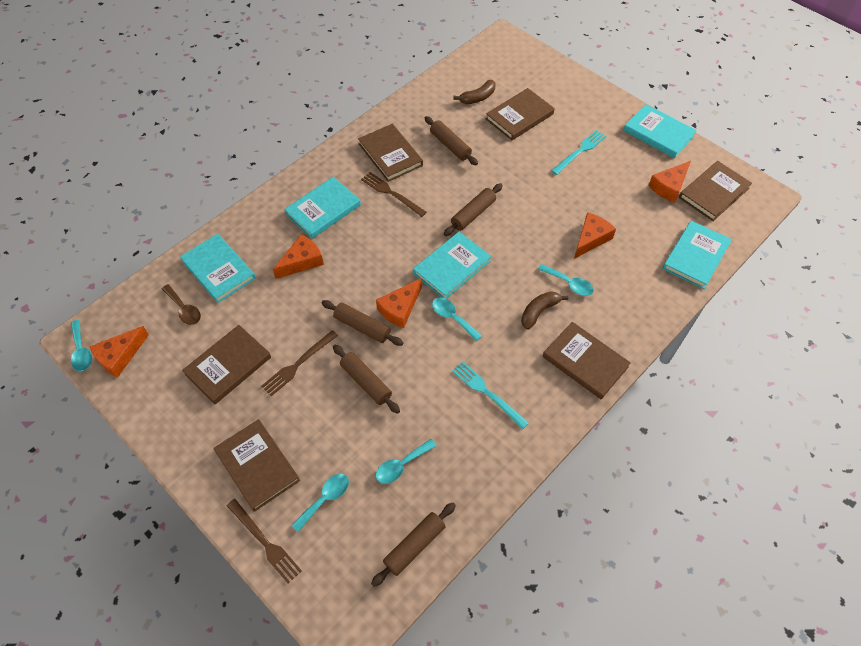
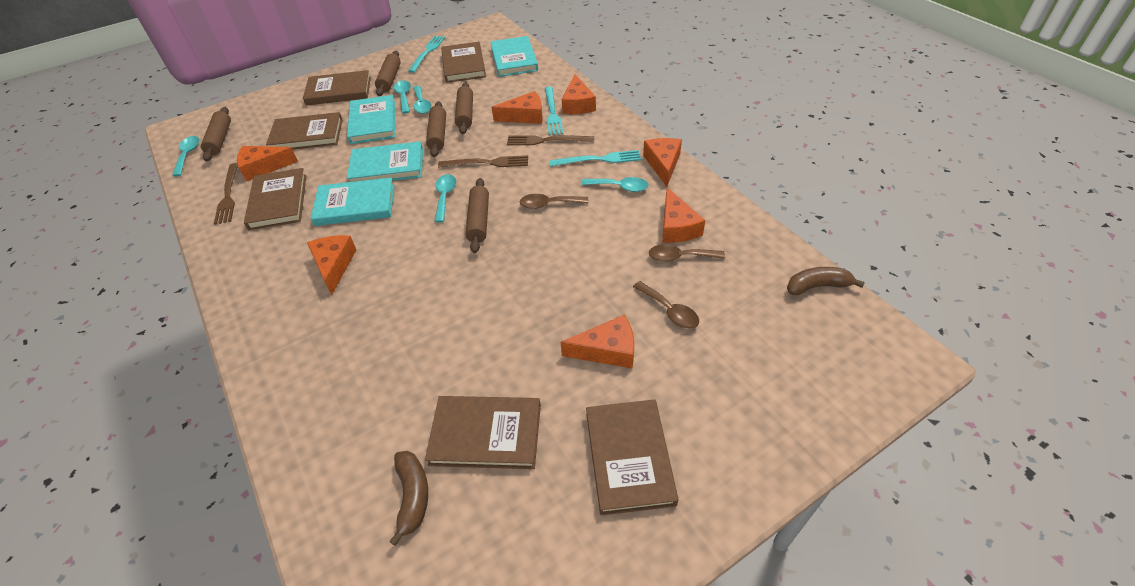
brown spoon: 1 -> 3
orange cheese: 5 -> 7
turquoise book: 5 -> 4
turquoise fork: 2 -> 3

